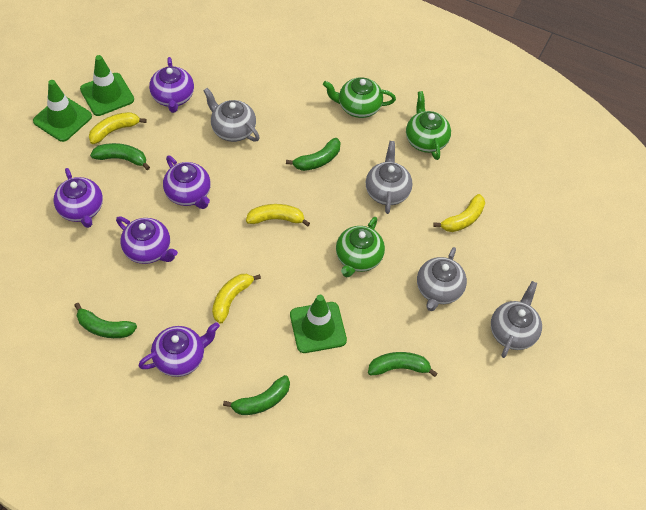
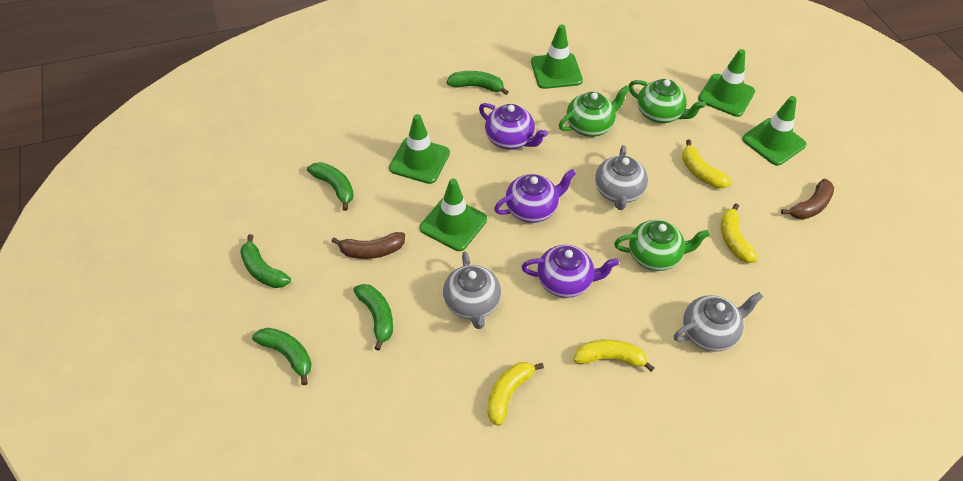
brown banana: 0 -> 2
green traffic cone: 3 -> 5
grey teapot: 4 -> 3
purple teapot: 5 -> 3

